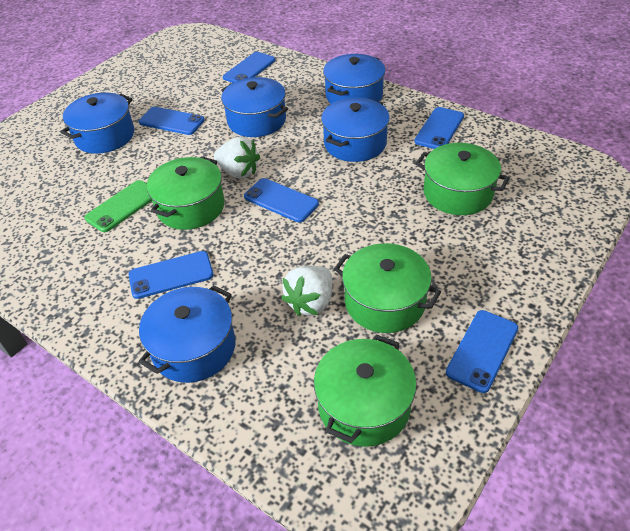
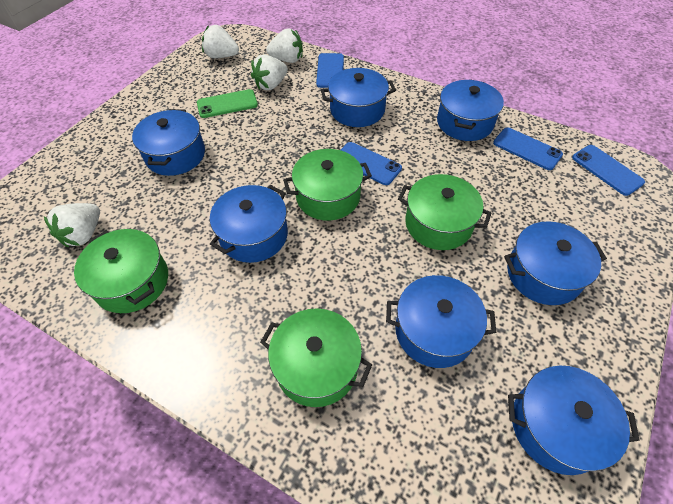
blue phone: 6 -> 4
blue pot: 5 -> 7
white strawberry: 2 -> 4

